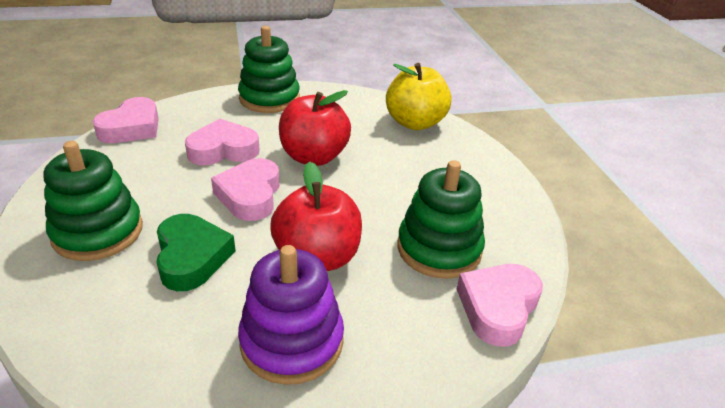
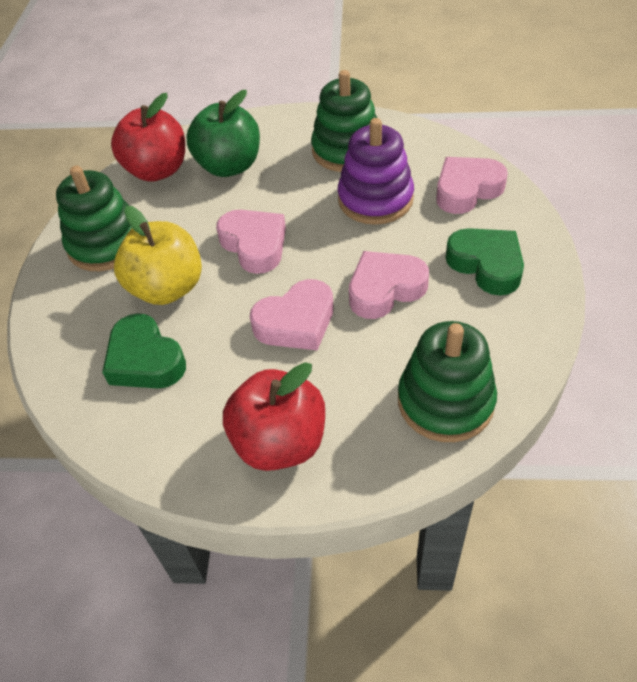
green apple: 0 -> 1
green heart: 1 -> 2

